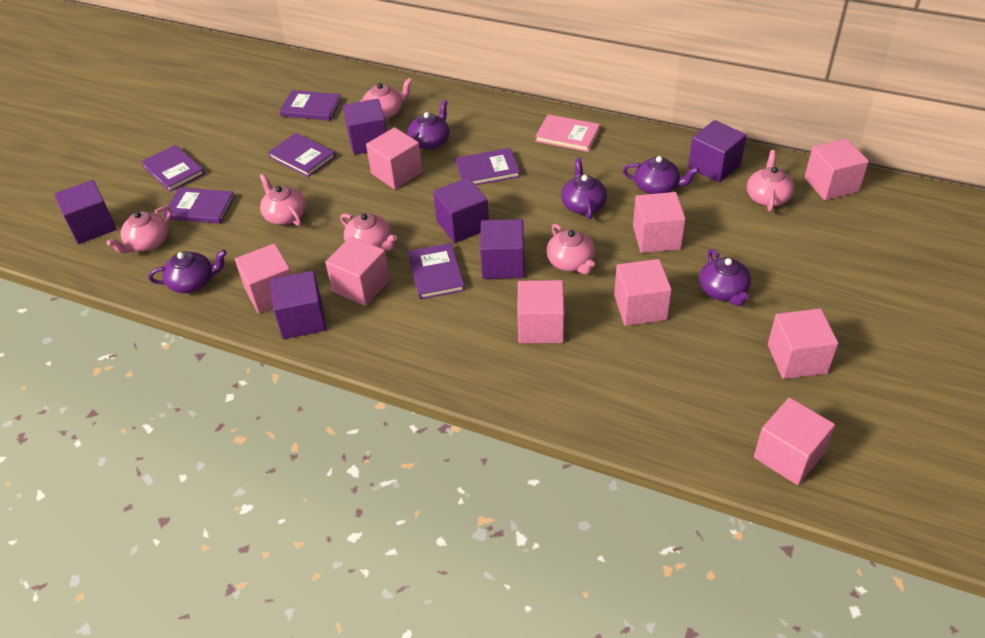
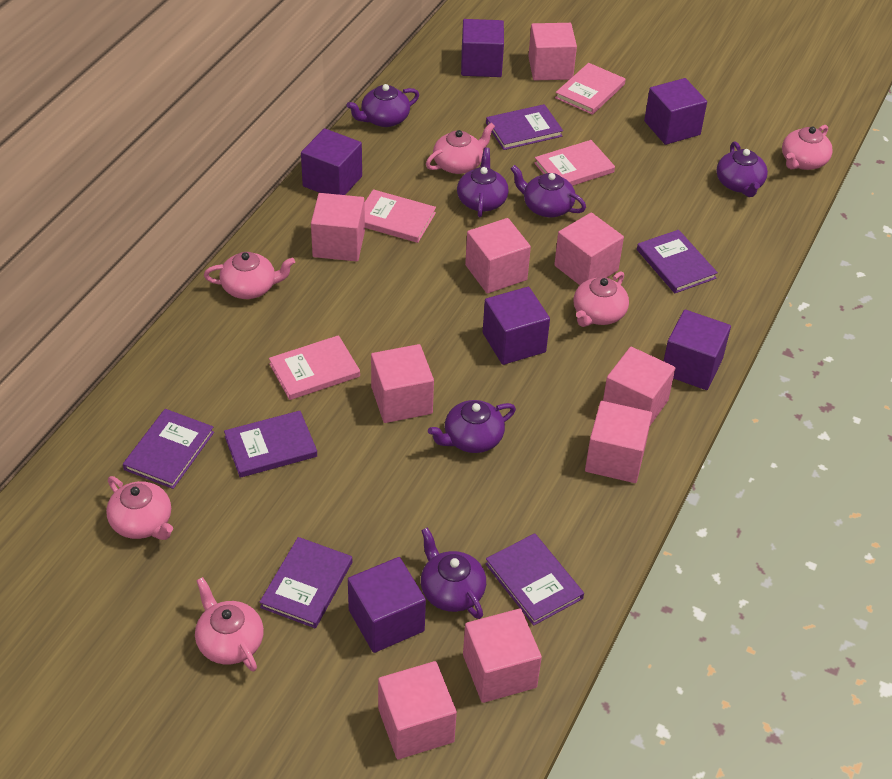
pink book: 1 -> 4
purple teapot: 5 -> 6

